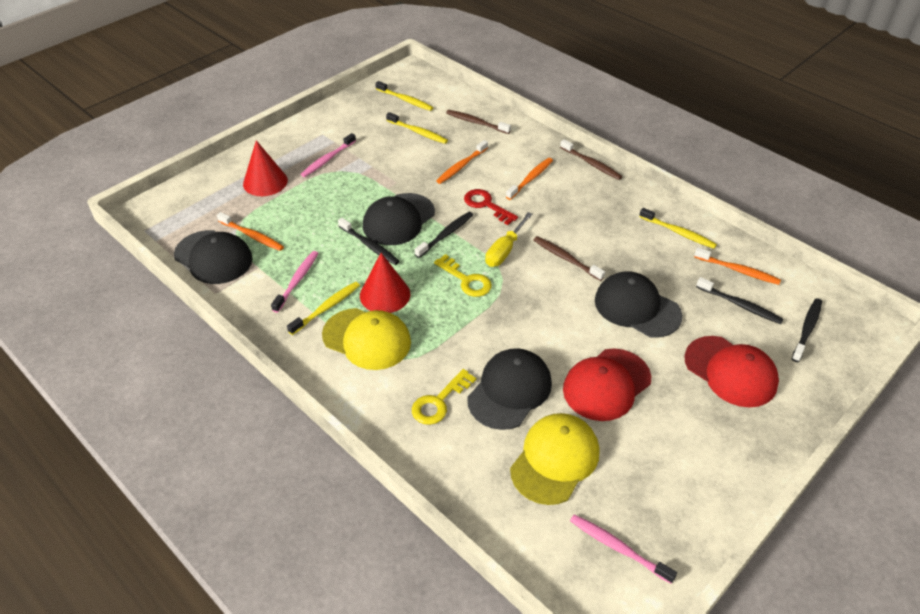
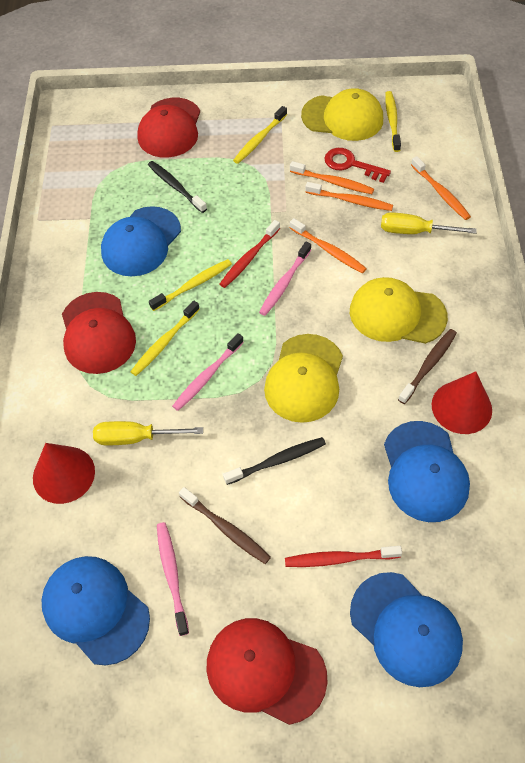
black cap: 4 -> 0
black toothbrush: 4 -> 2
blue cap: 0 -> 4
brown toothbrush: 3 -> 2
red cap: 2 -> 3
red toothbrush: 0 -> 2
yellow cap: 2 -> 3
yellow key: 2 -> 0
yellow screwdriver: 1 -> 2

